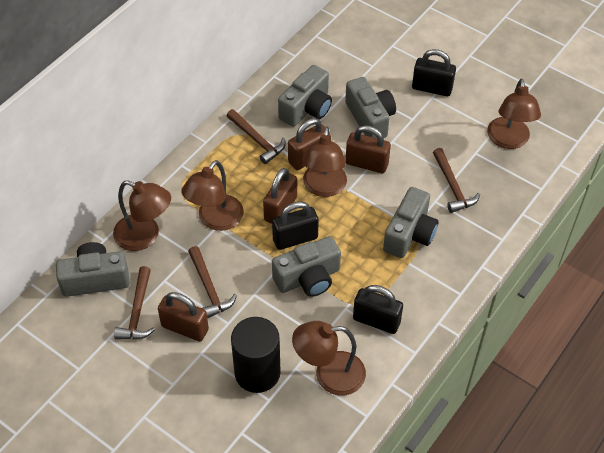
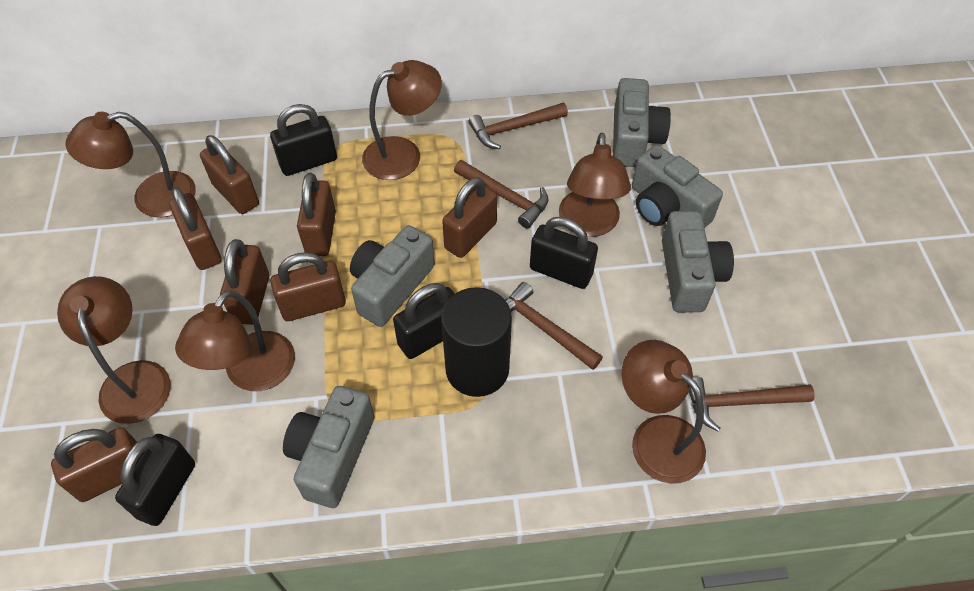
black padlock: 3 -> 4
brown lamp: 5 -> 6
brown padlock: 4 -> 7

